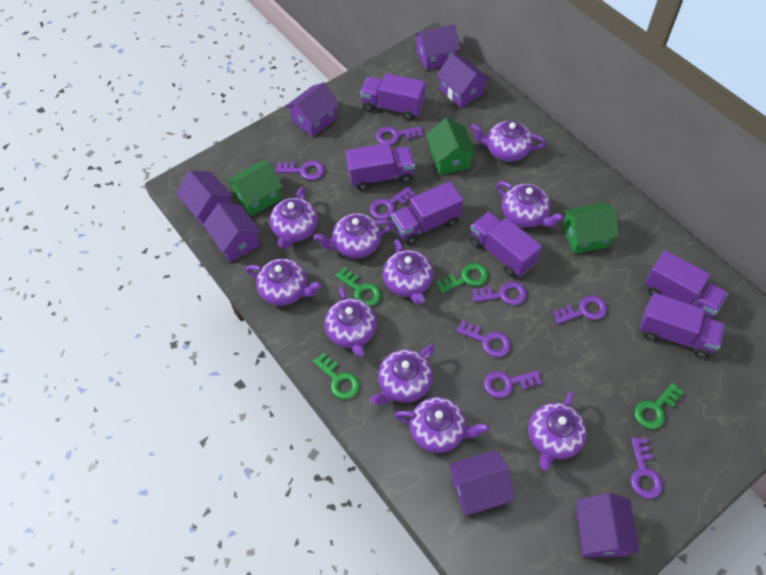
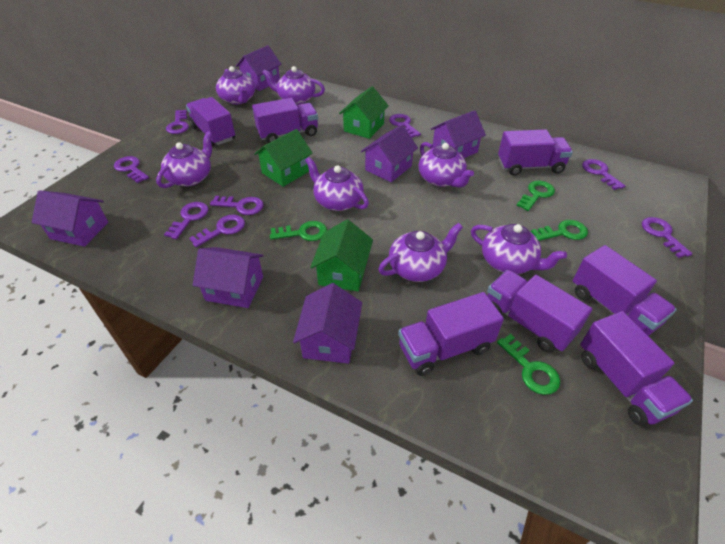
purple house: 7 -> 6
purple teapot: 10 -> 7
purple truck: 6 -> 7

